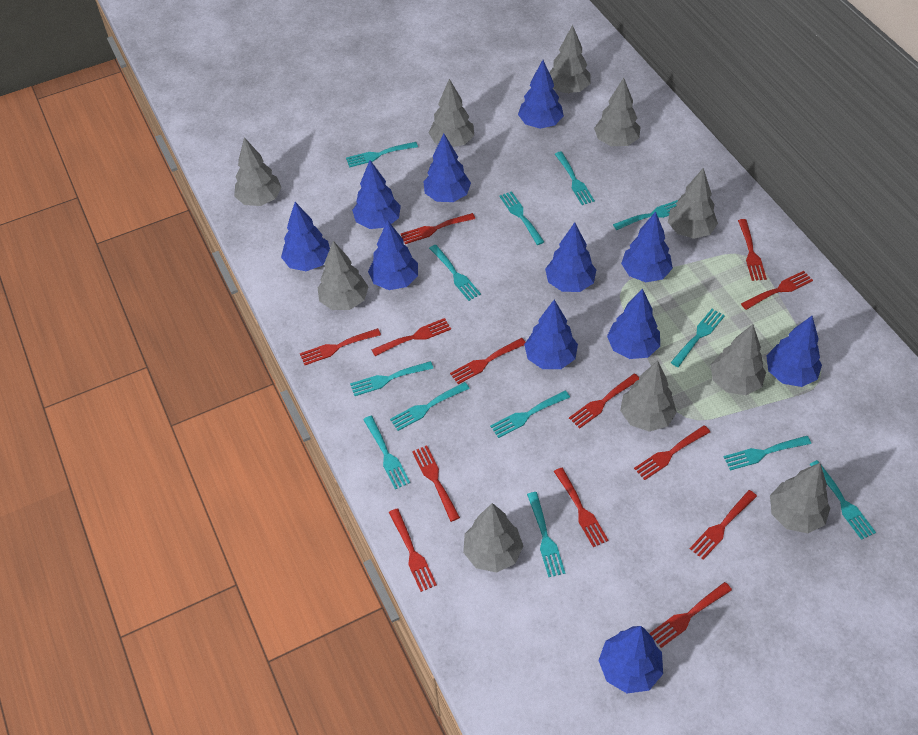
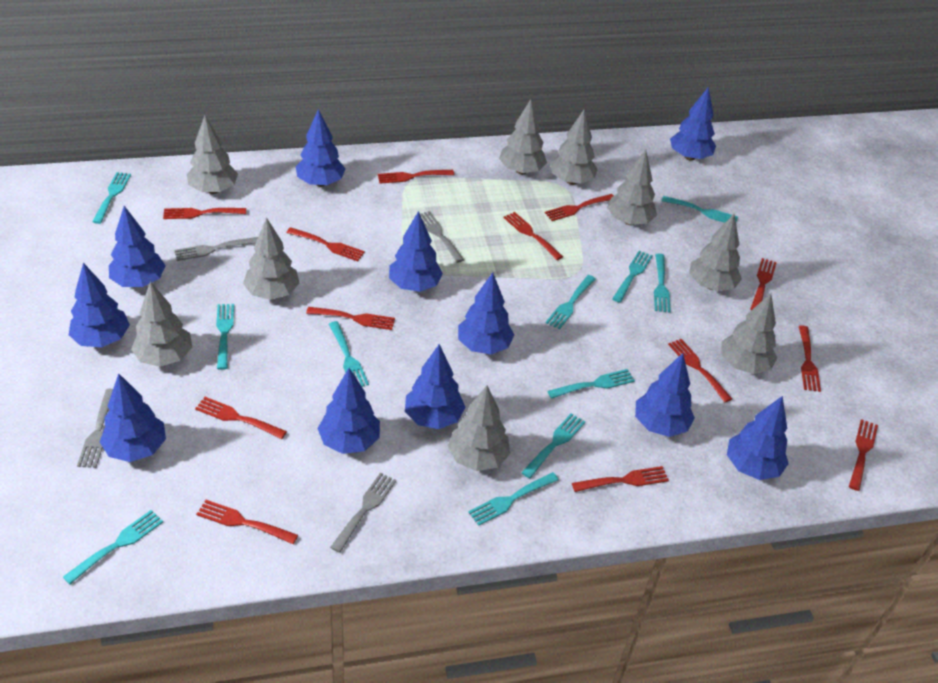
grey fork: 0 -> 4
grey tree: 10 -> 9
turquoise fork: 13 -> 11

